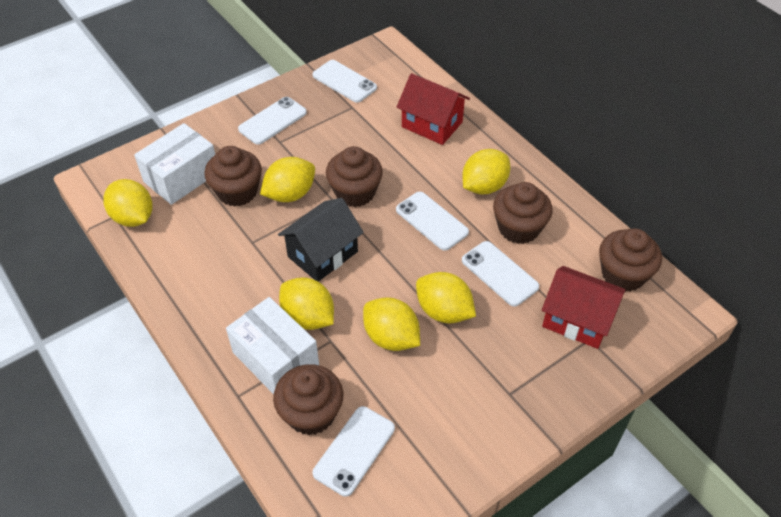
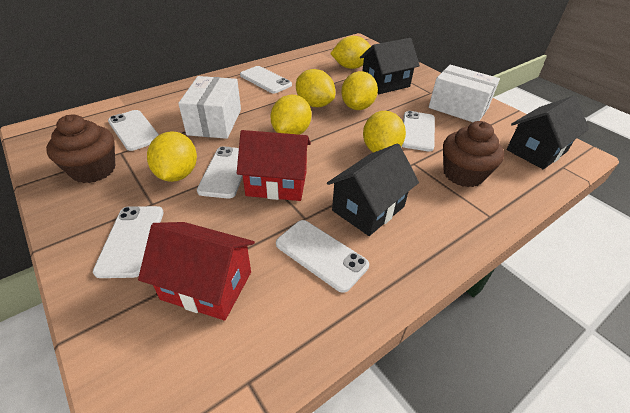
black house: 1 -> 3
brown cupcake: 5 -> 2
white phone: 5 -> 6

